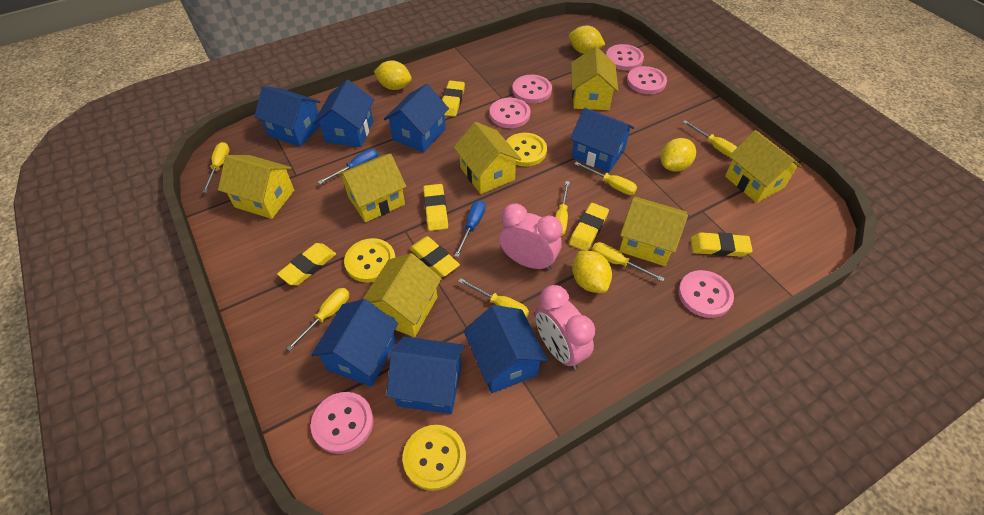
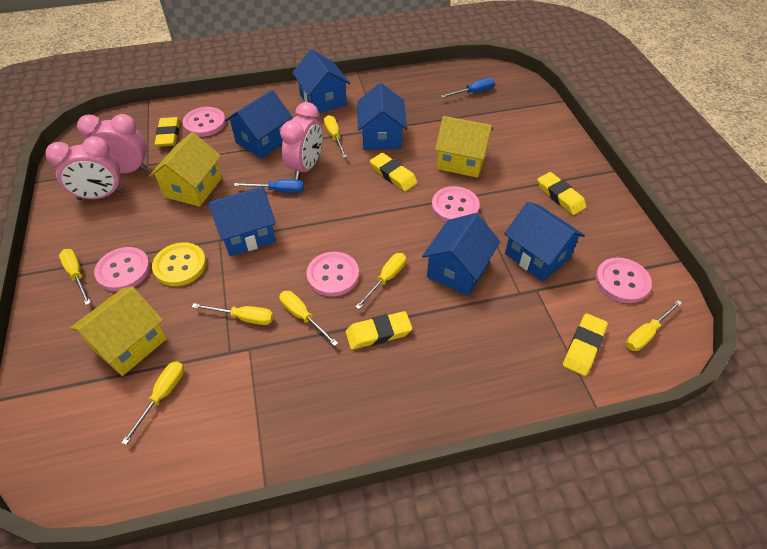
blue house: 7 -> 6
pink button: 6 -> 5
pink clock: 2 -> 3
yellow button: 3 -> 1
yellow eraser: 6 -> 5
yellow house: 7 -> 3
yellow lemon: 4 -> 0

